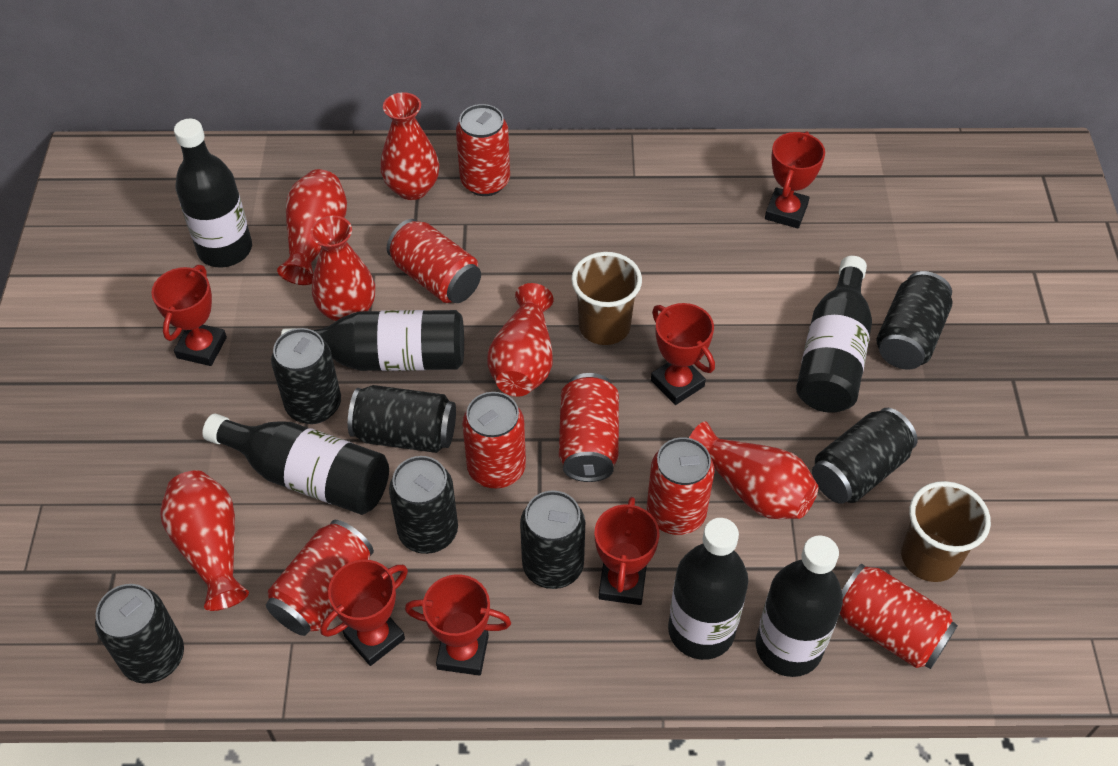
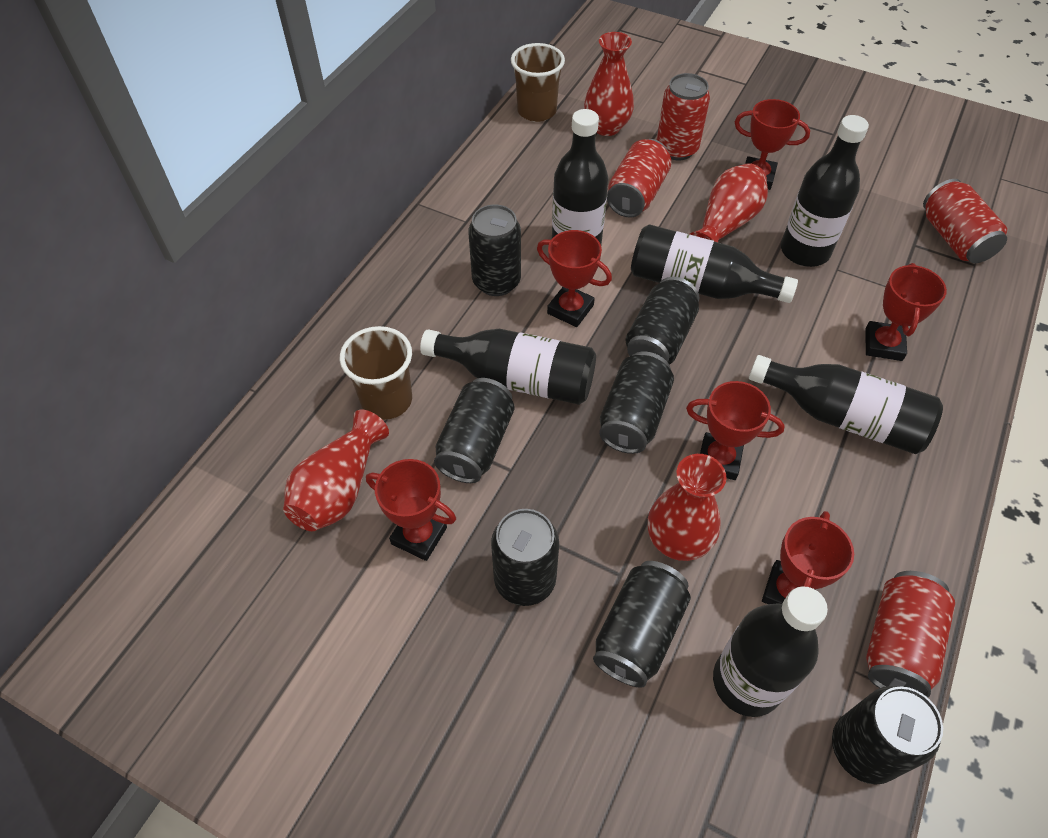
red can: 7 -> 4
red vase: 6 -> 4

